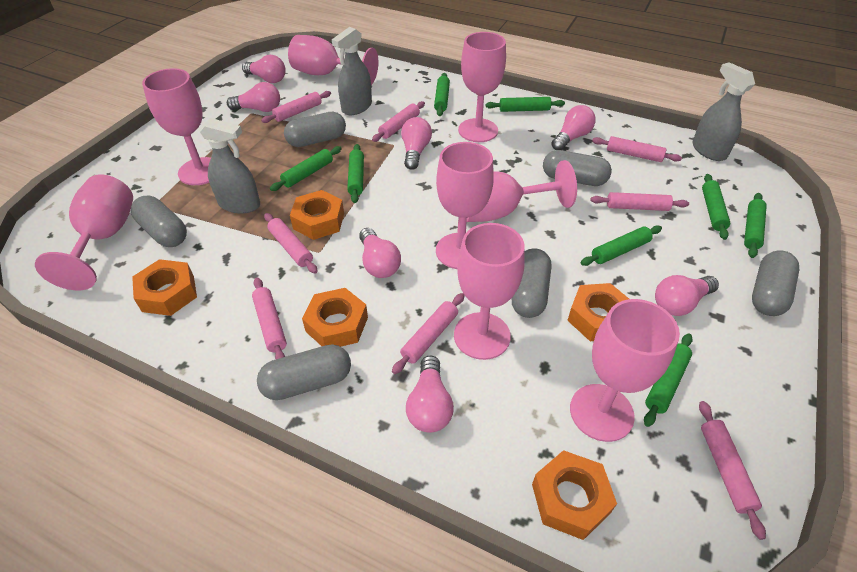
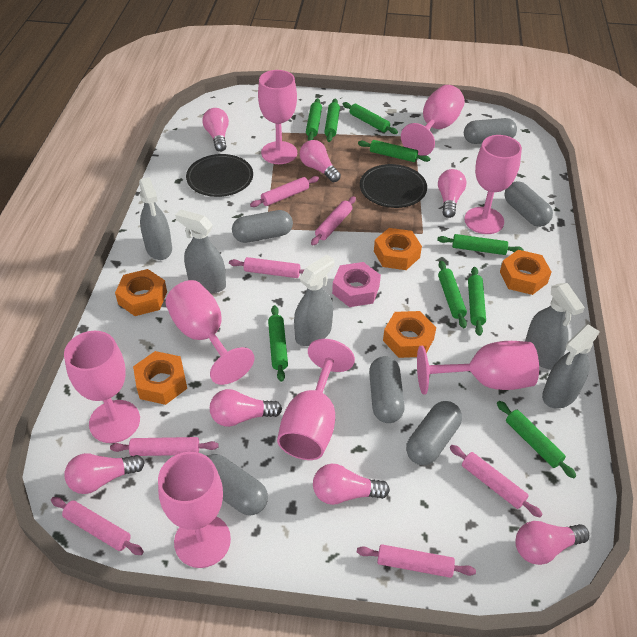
black plate: 0 -> 2
green rolling pin: 8 -> 9
grey spray bottle: 3 -> 5
pink nut: 0 -> 1
pink rolling pin: 8 -> 7

